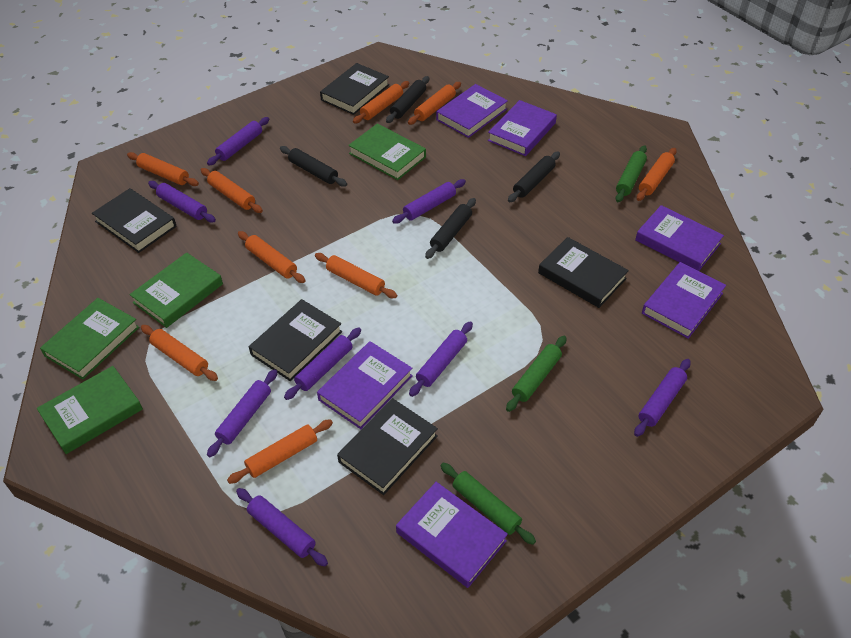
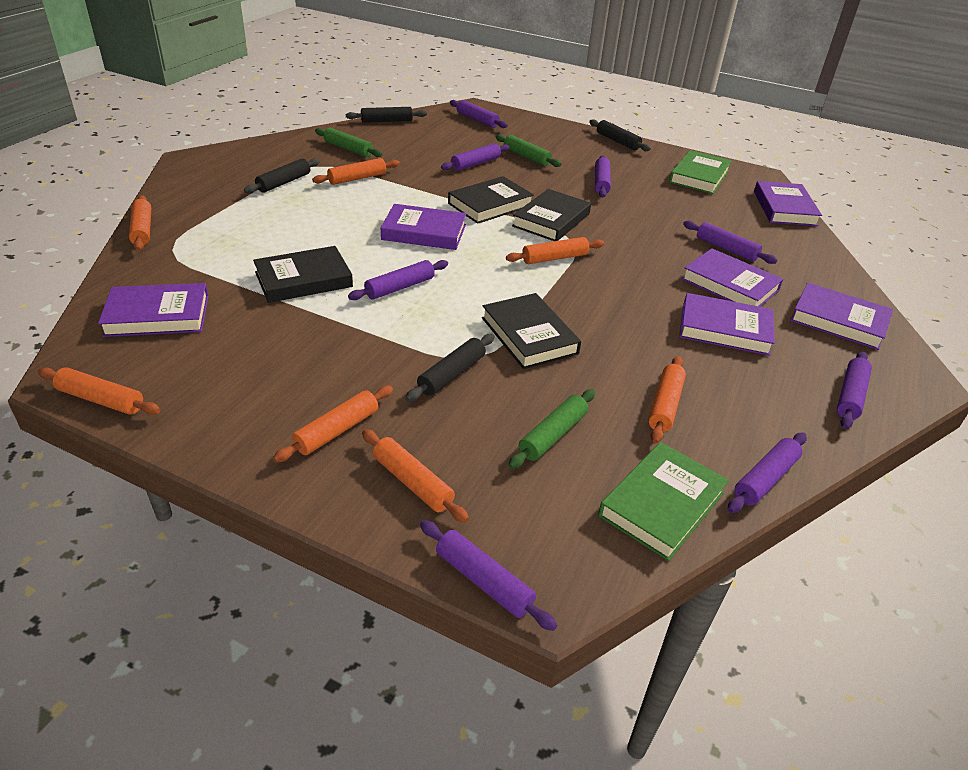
black book: 5 -> 4
green book: 4 -> 2
orange rolling pin: 9 -> 7

